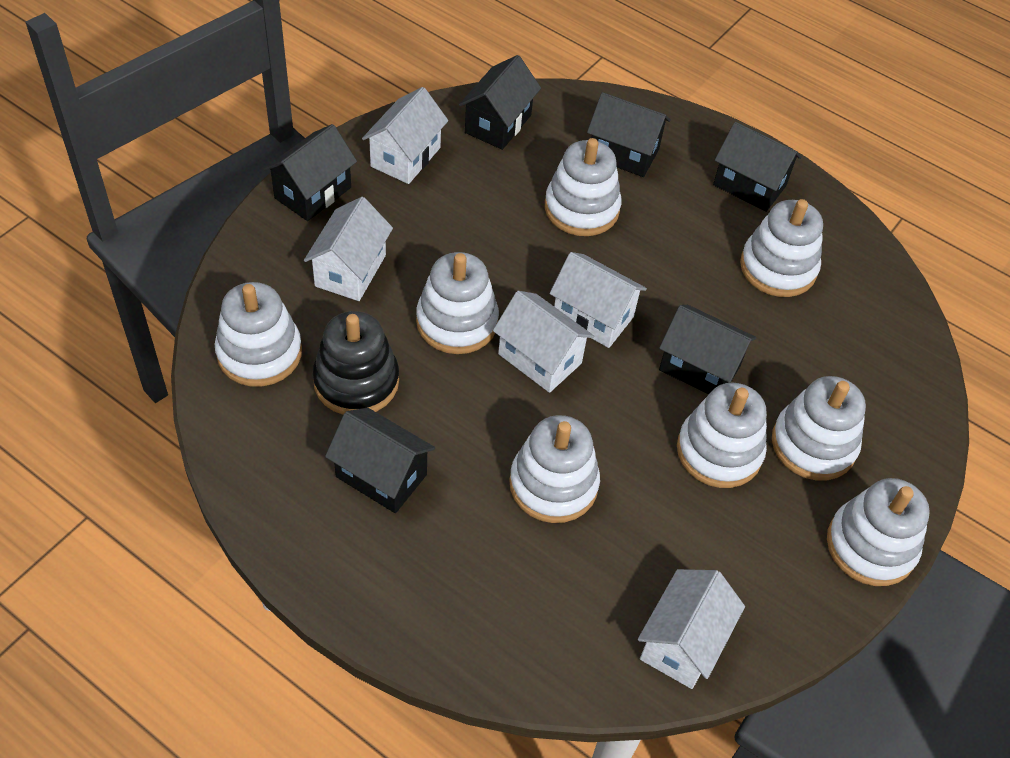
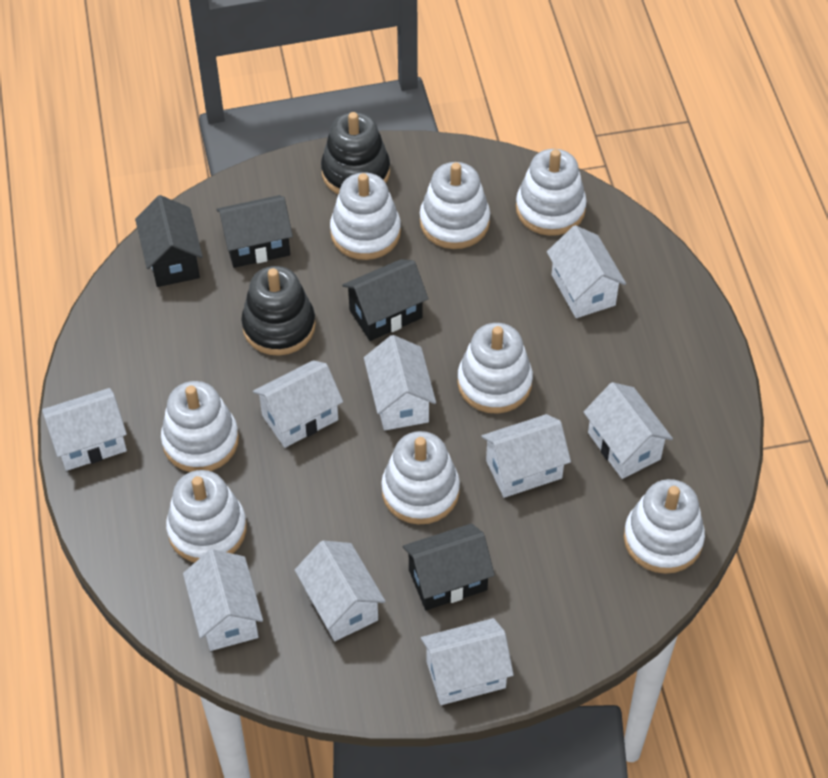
black house: 6 -> 4
black stacking toy: 1 -> 2
white house: 5 -> 9

